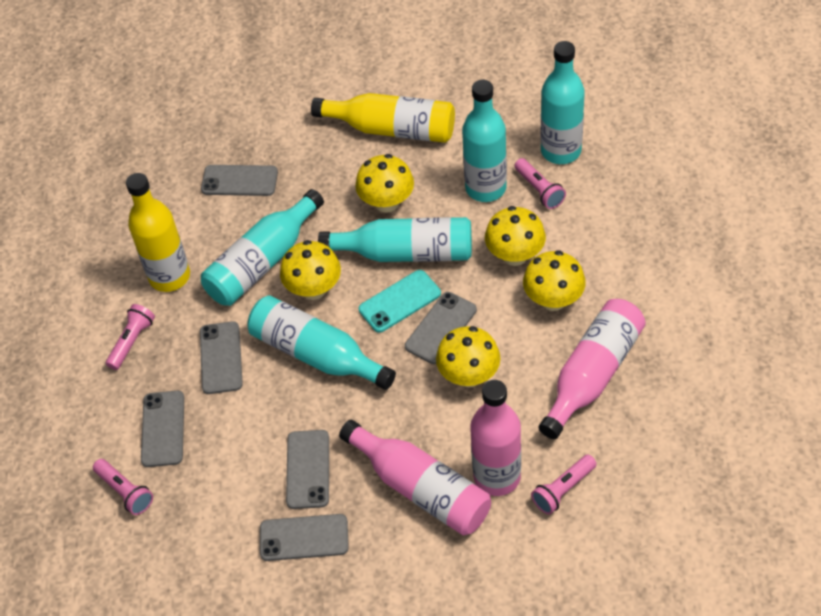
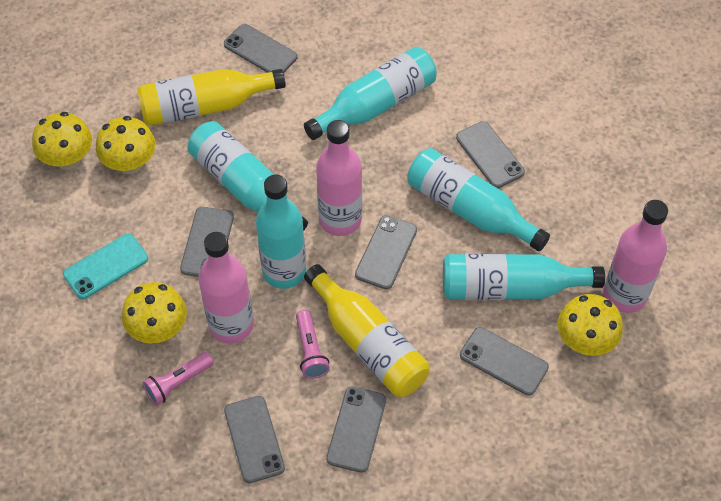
grey phone: 6 -> 7
pink flashlight: 4 -> 2
yellow mushroom: 5 -> 4

